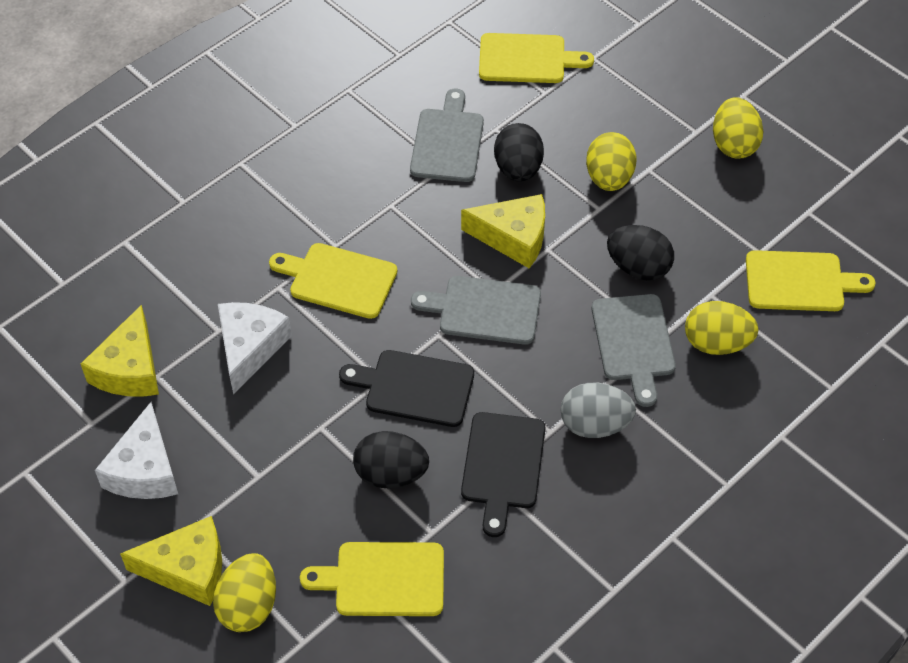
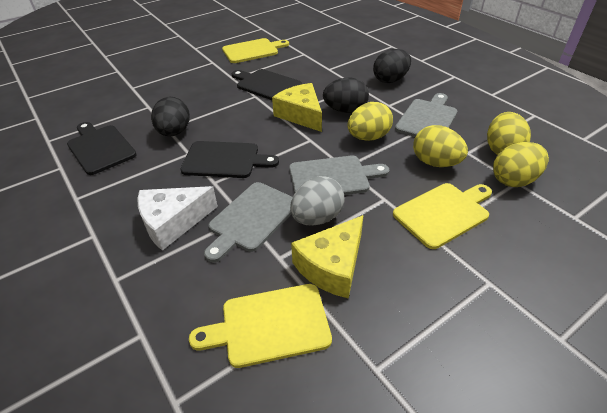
black cutting board: 2 -> 3
white cheese: 2 -> 1
yellow cheese: 3 -> 2
yellow cutting board: 4 -> 3

